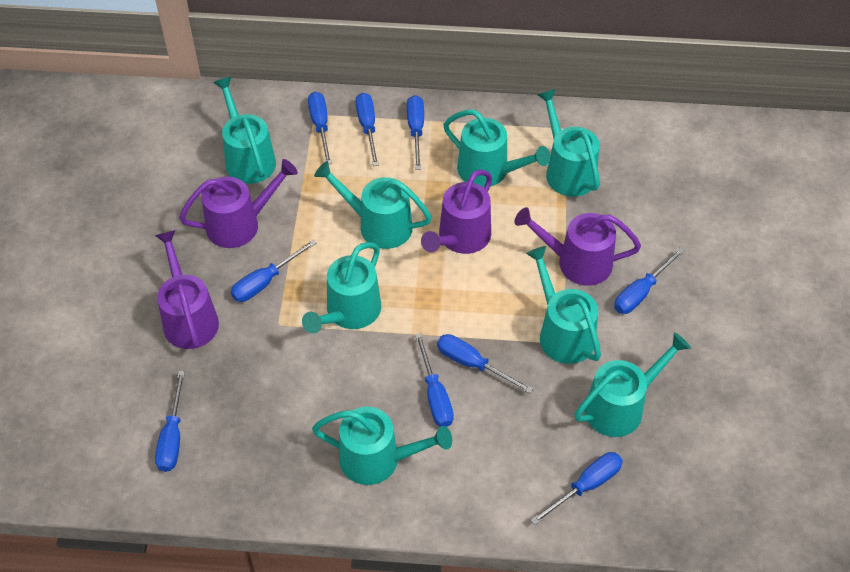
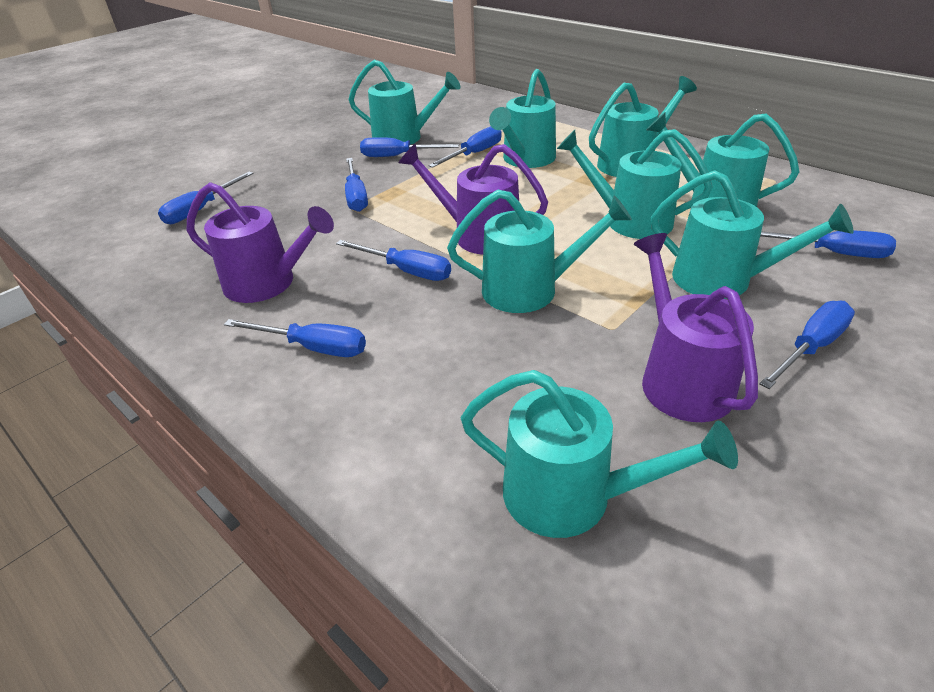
blue screwdriver: 9 -> 8
purple watering can: 4 -> 3

